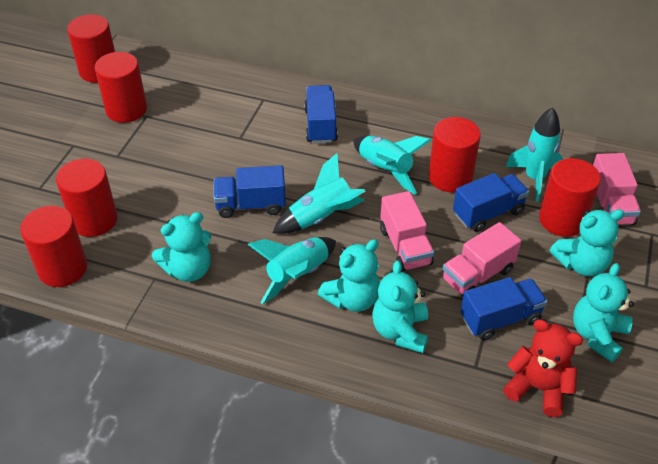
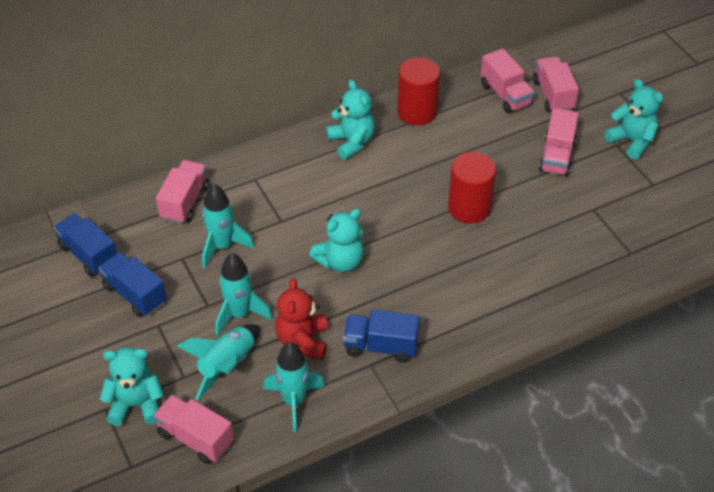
blue truck: 4 -> 3
pink truck: 3 -> 5
red cylinder: 6 -> 2
turquoise teddy bear: 5 -> 4

